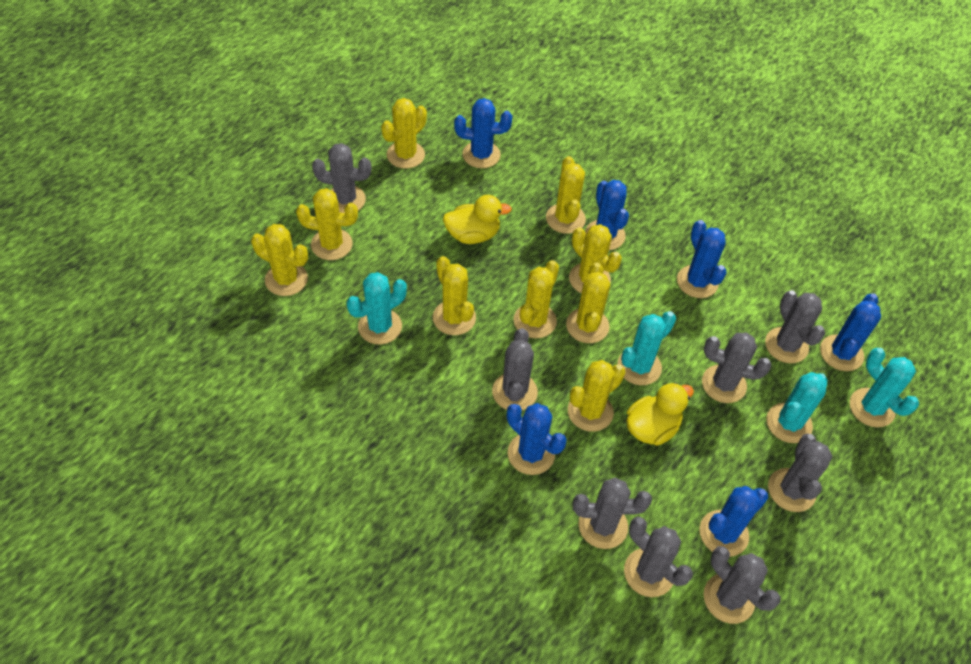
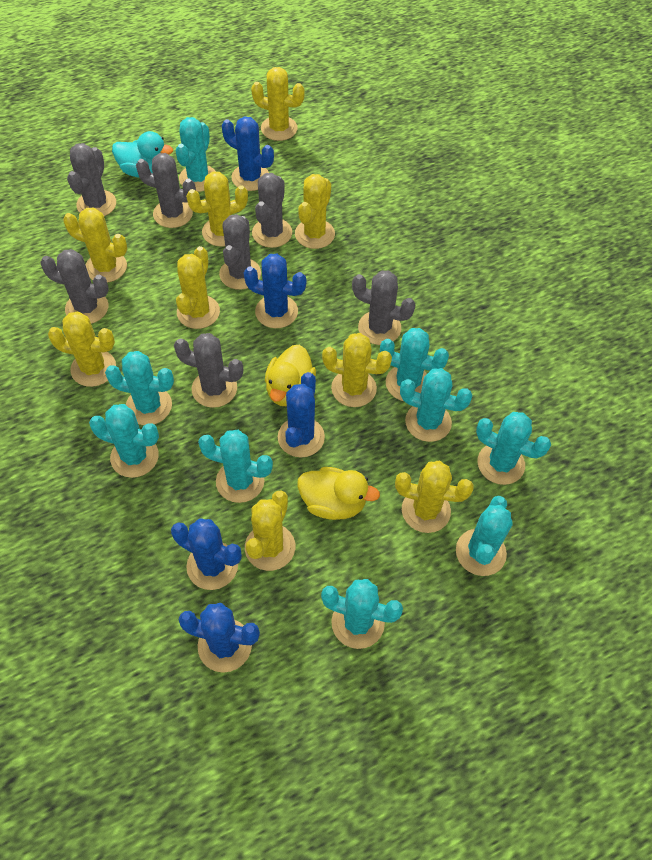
blue cactus: 6 -> 5
grey cactus: 8 -> 7
turquoise cactus: 4 -> 9
turquoise duck: 0 -> 1

